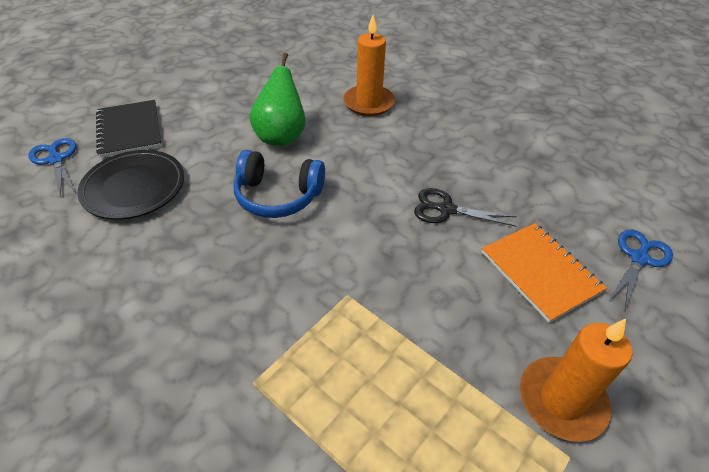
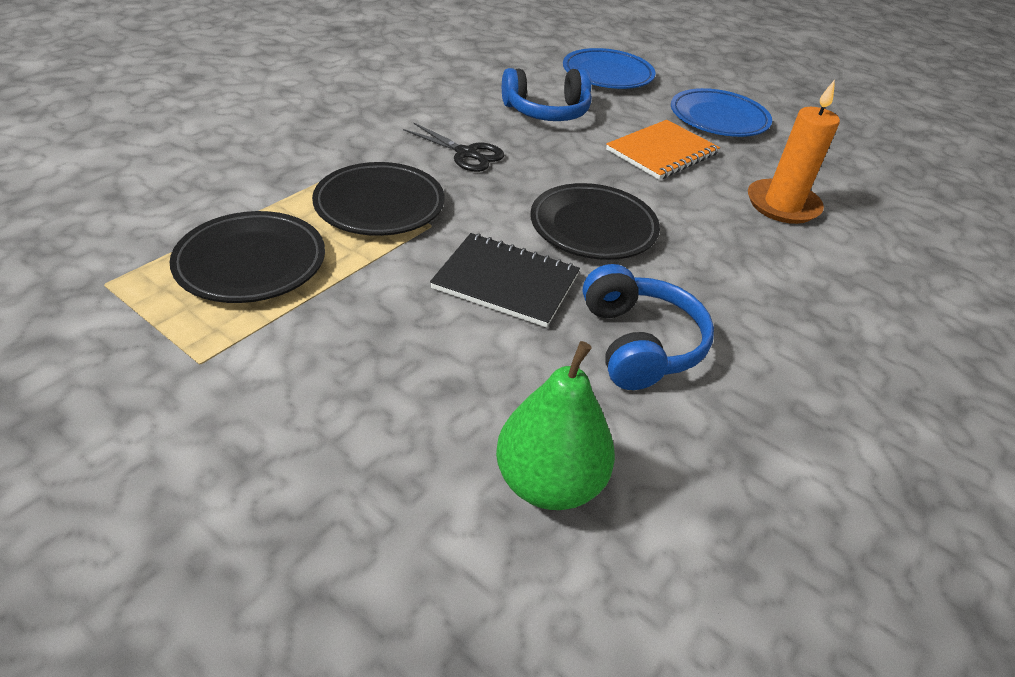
black plate: 1 -> 3
blue headphones: 1 -> 2
blue plate: 0 -> 2
blue scissors: 2 -> 0
orange candle: 2 -> 1

